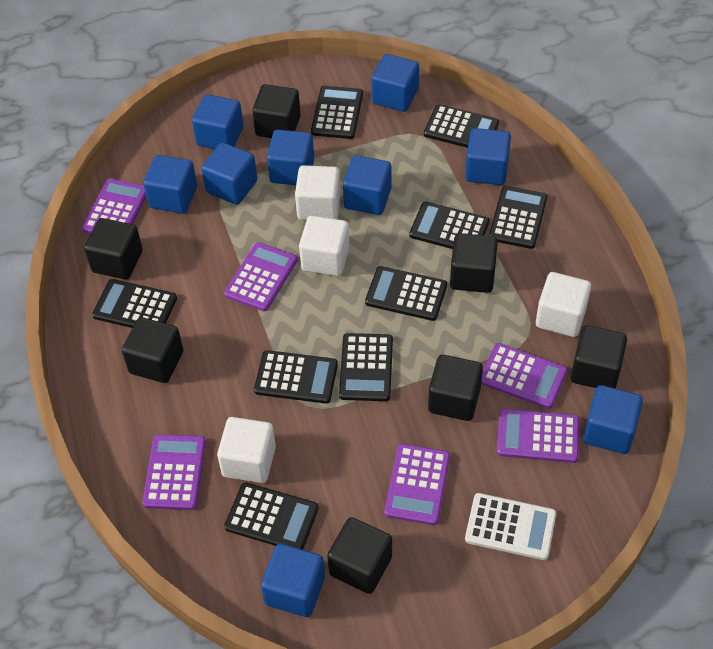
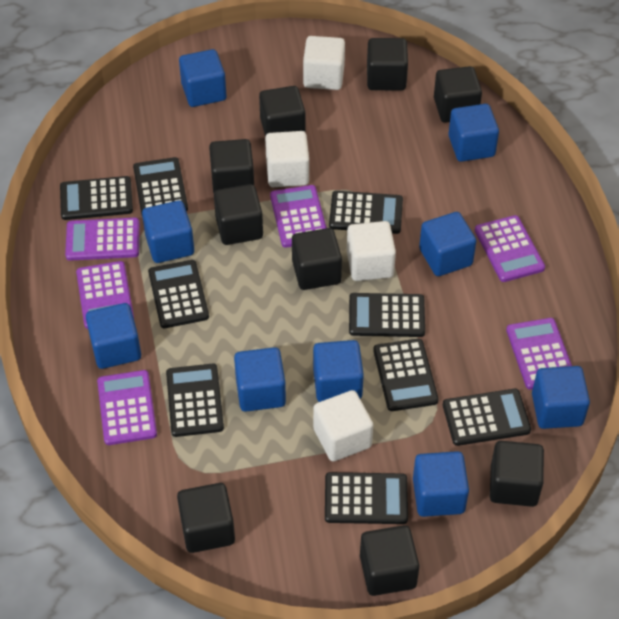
black cube: 7 -> 9
white calculator: 1 -> 0

